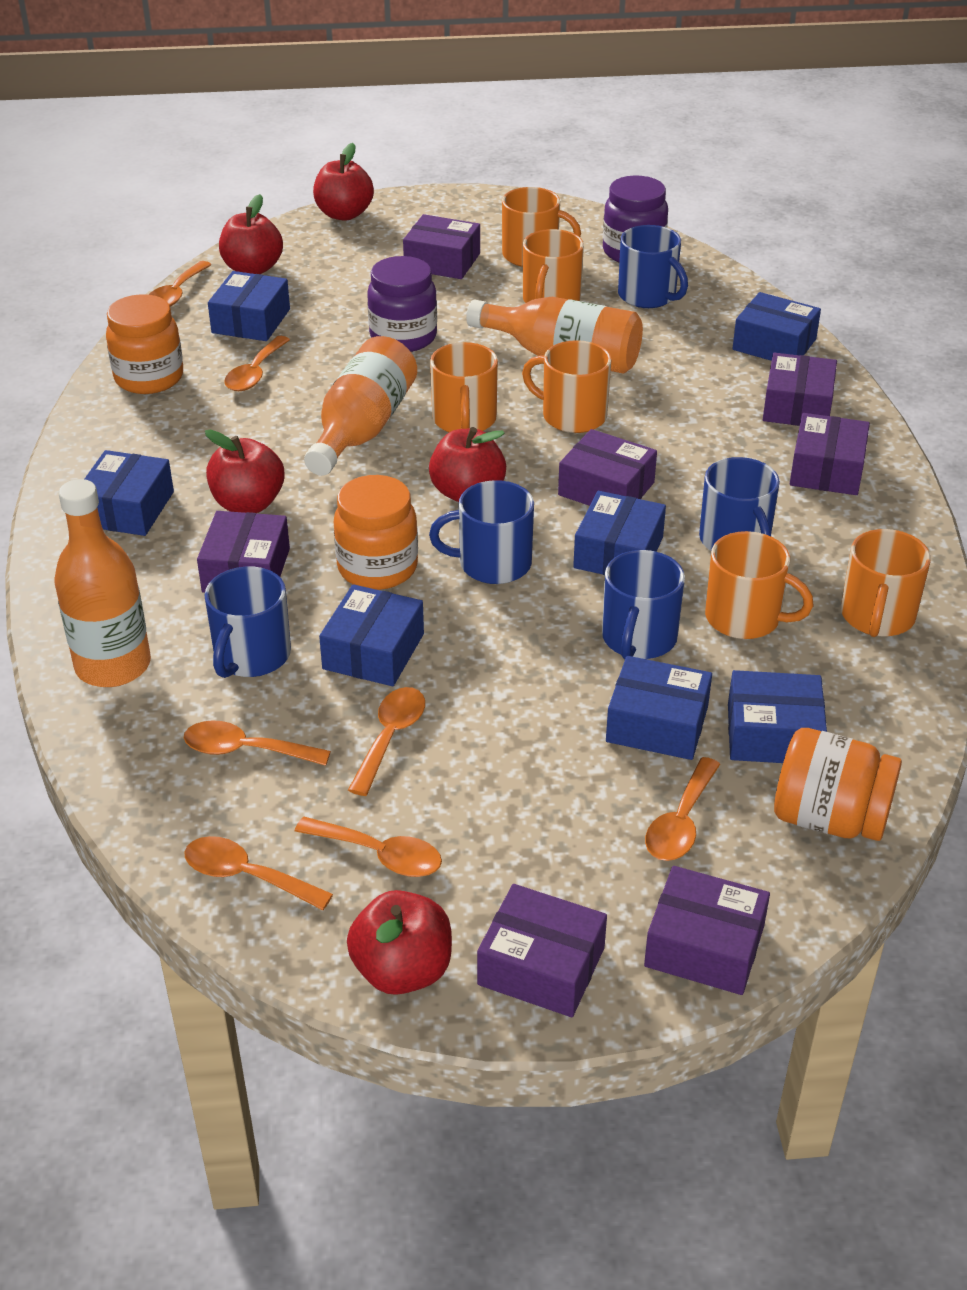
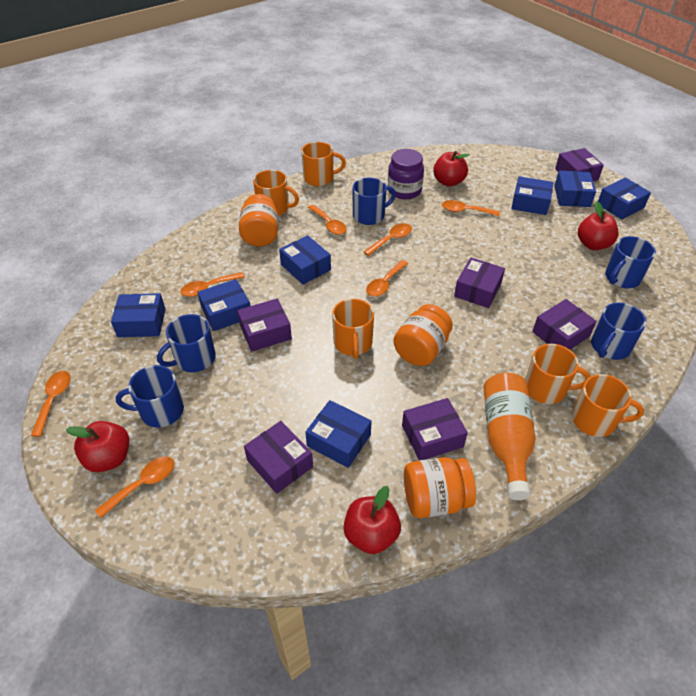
orange bottle: 3 -> 1
orange mug: 6 -> 5
purple box: 7 -> 6
purple jar: 2 -> 1
red apple: 5 -> 4

